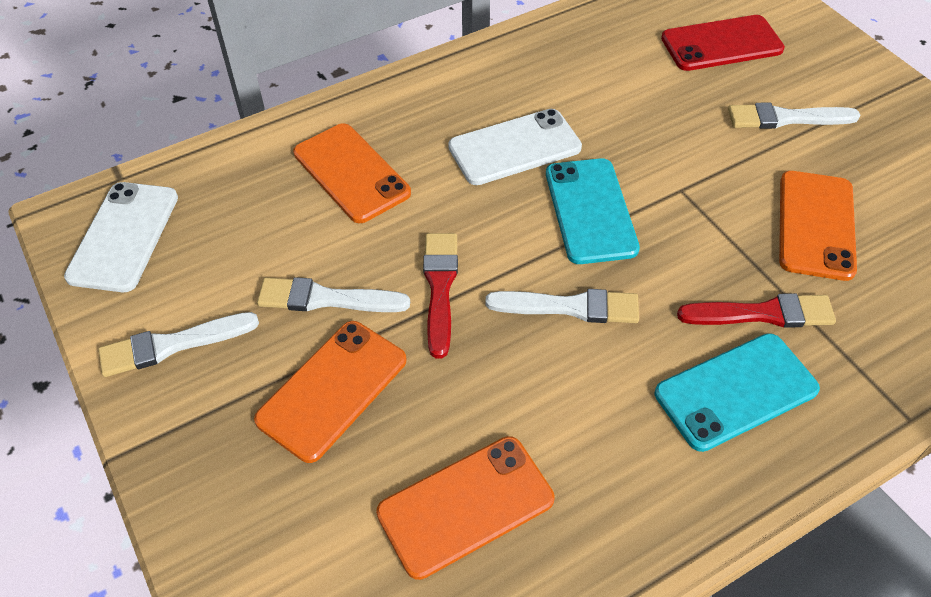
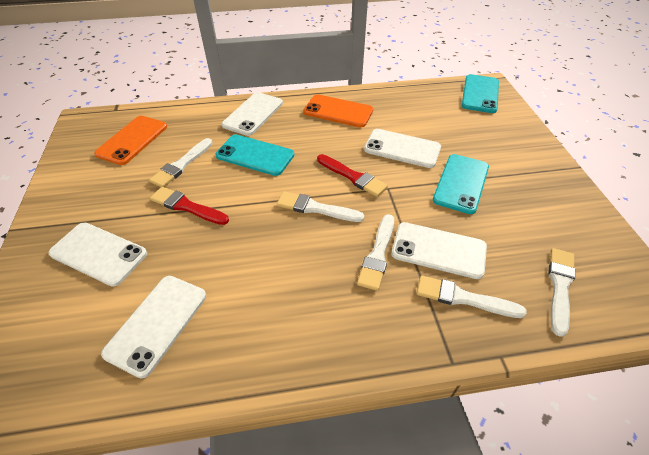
orange phone: 4 -> 2
red phone: 1 -> 0
turquoise phone: 2 -> 3
white brush: 4 -> 5
white phone: 2 -> 5

